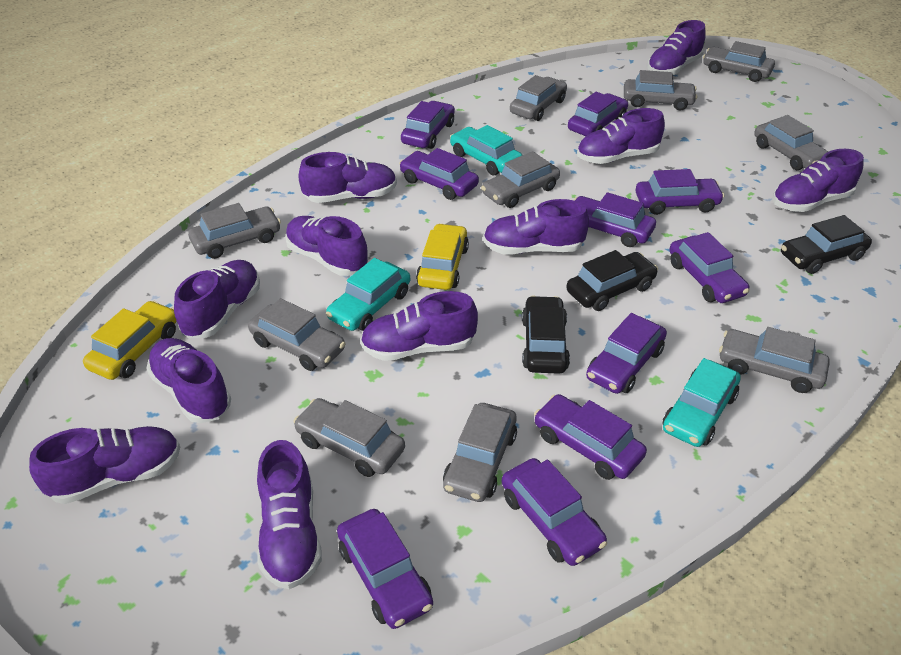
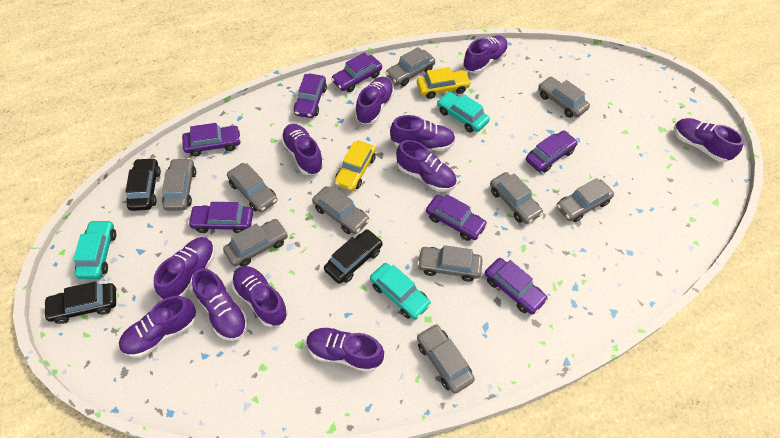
purple car: 10 -> 7

